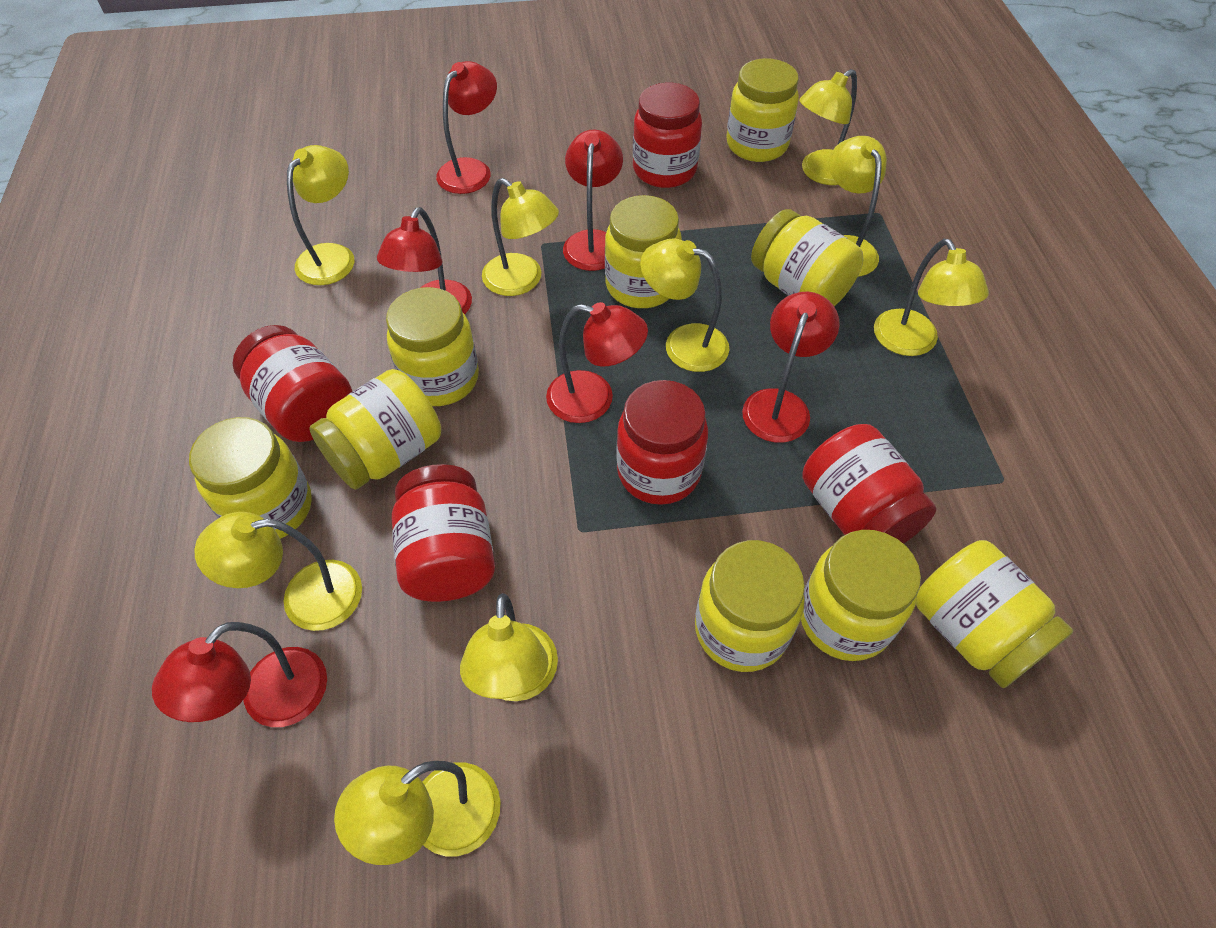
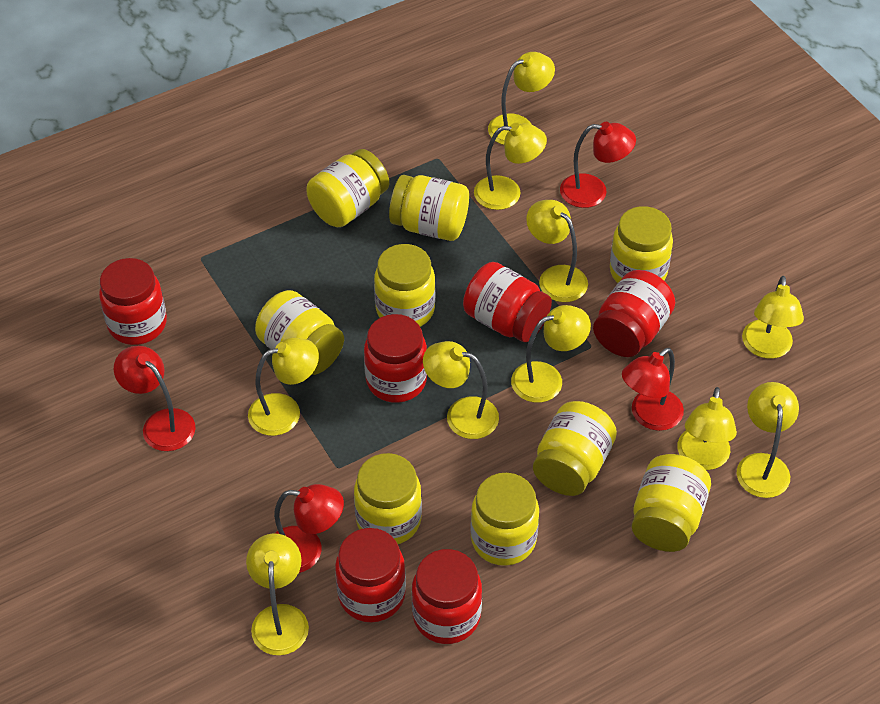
red jar: 5 -> 6
red lamp: 6 -> 4
yellow lamp: 9 -> 10

